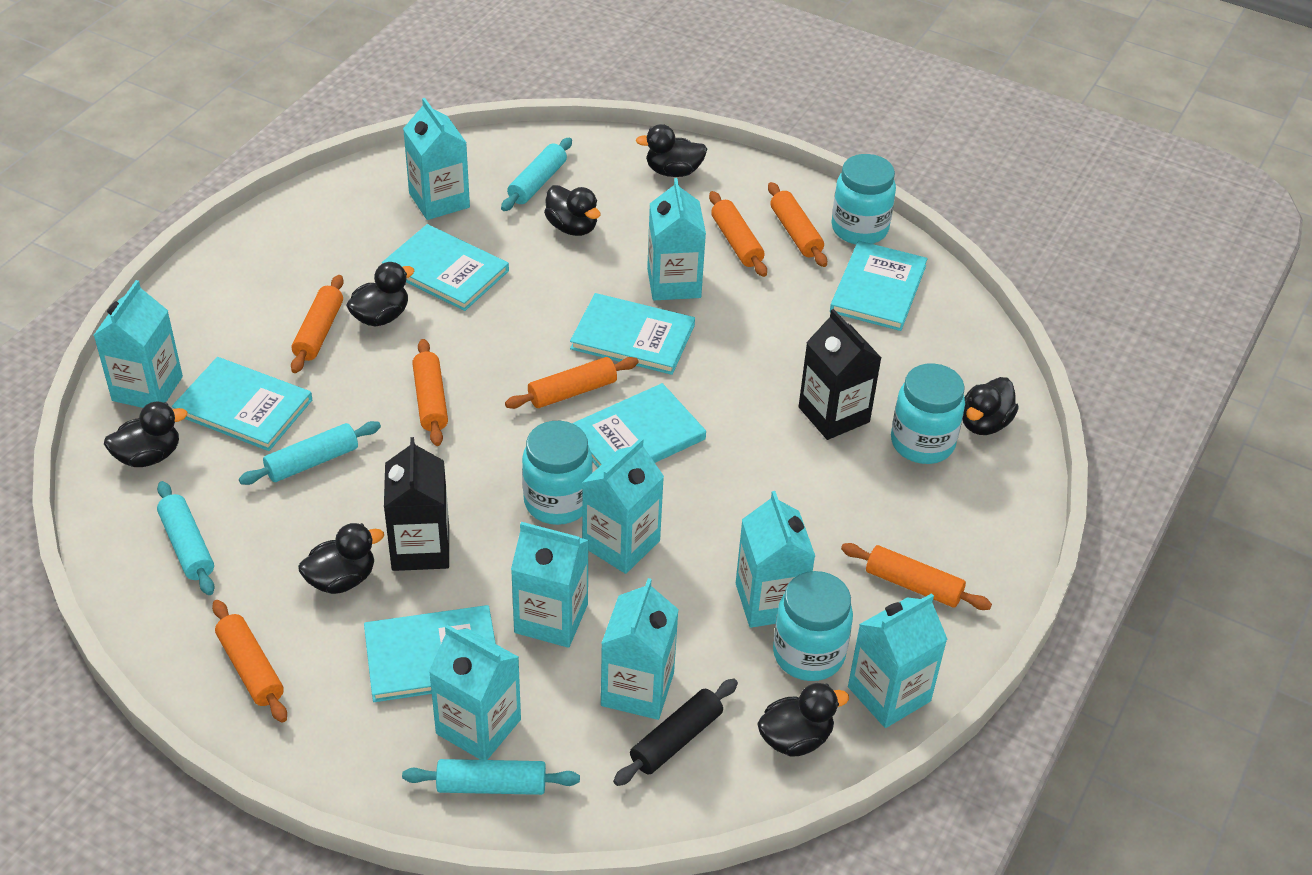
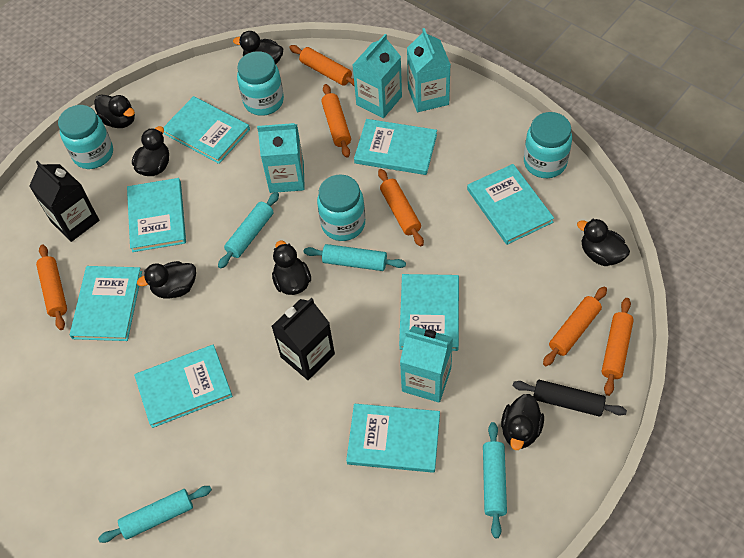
orange rolling pin: 7 -> 6
turquoise book: 6 -> 8
turquoise carton: 9 -> 4

